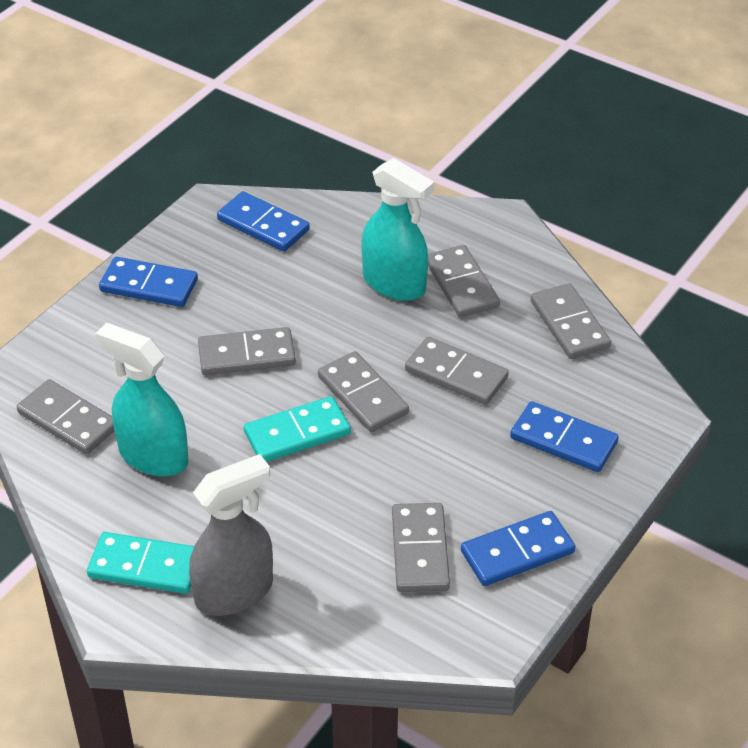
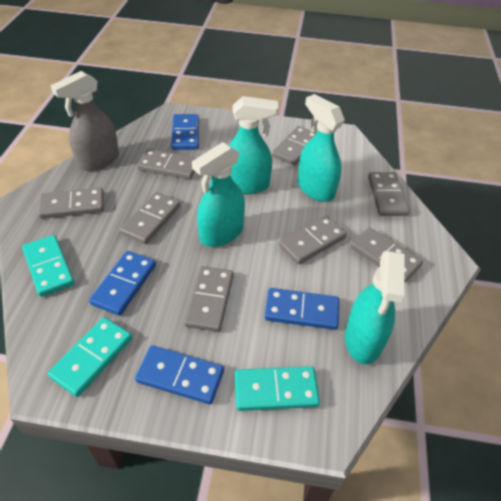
grey domino: 7 -> 8
turquoise domino: 2 -> 3
turquoise spray bottle: 2 -> 4

